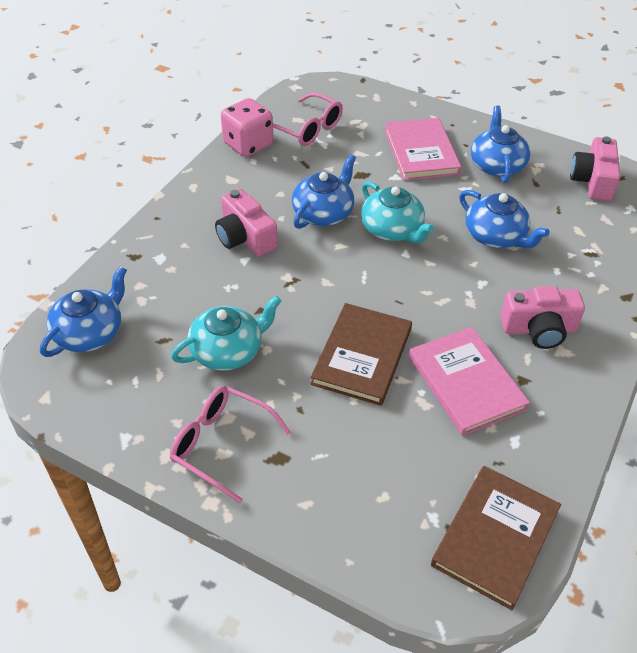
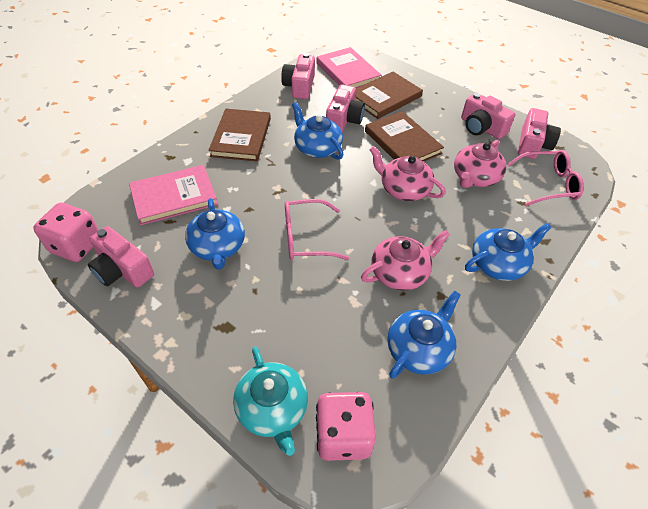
brown book: 2 -> 3
pink camera: 3 -> 5
pink dice: 1 -> 2
pink teapot: 0 -> 3
turquoise teapot: 2 -> 1

